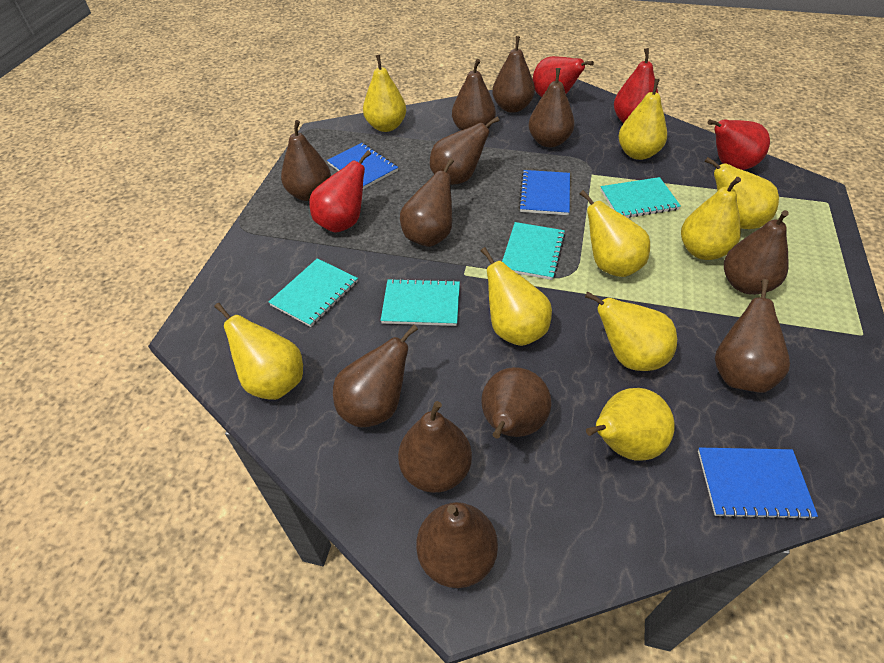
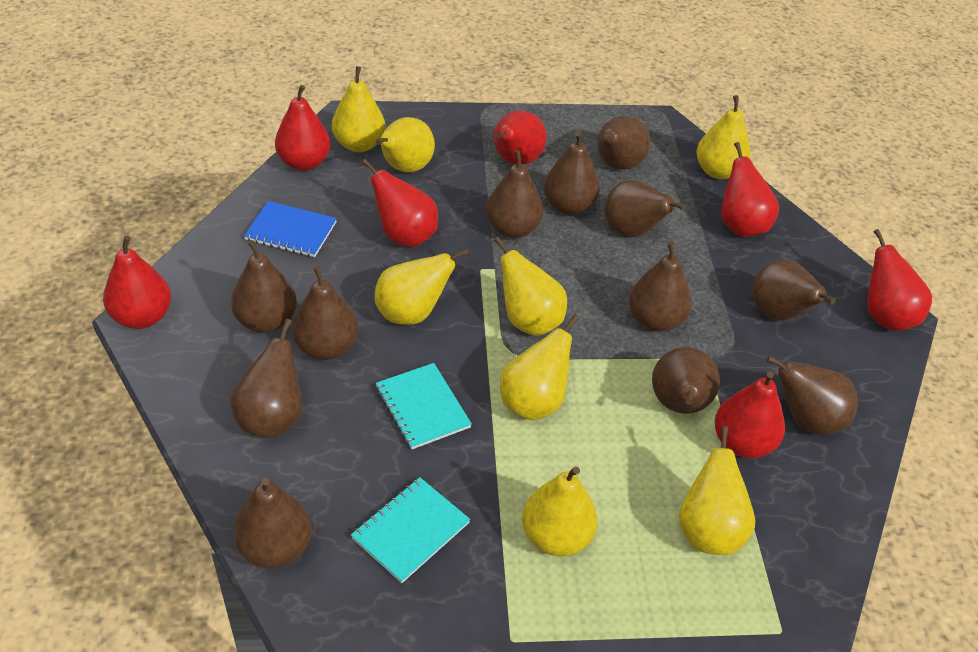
blue notebook: 3 -> 1
red pear: 4 -> 7
turquoise notebook: 4 -> 2
yellow pear: 9 -> 8

